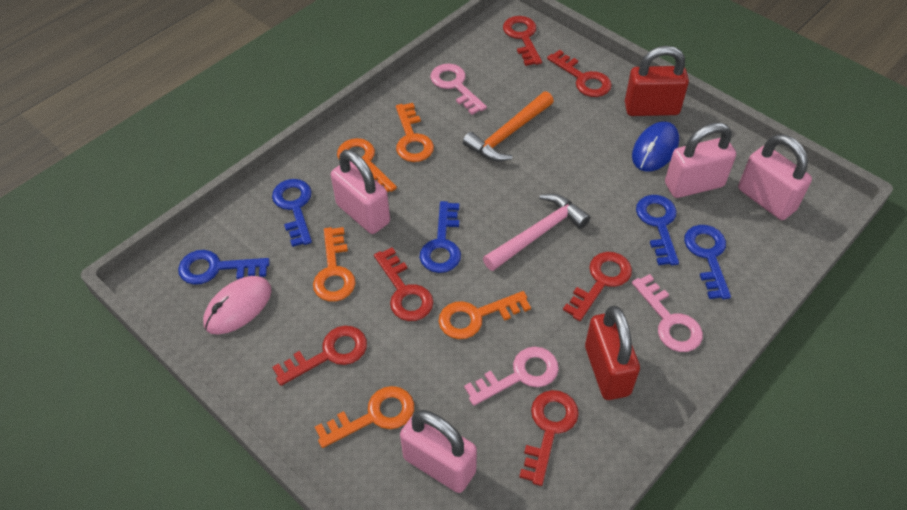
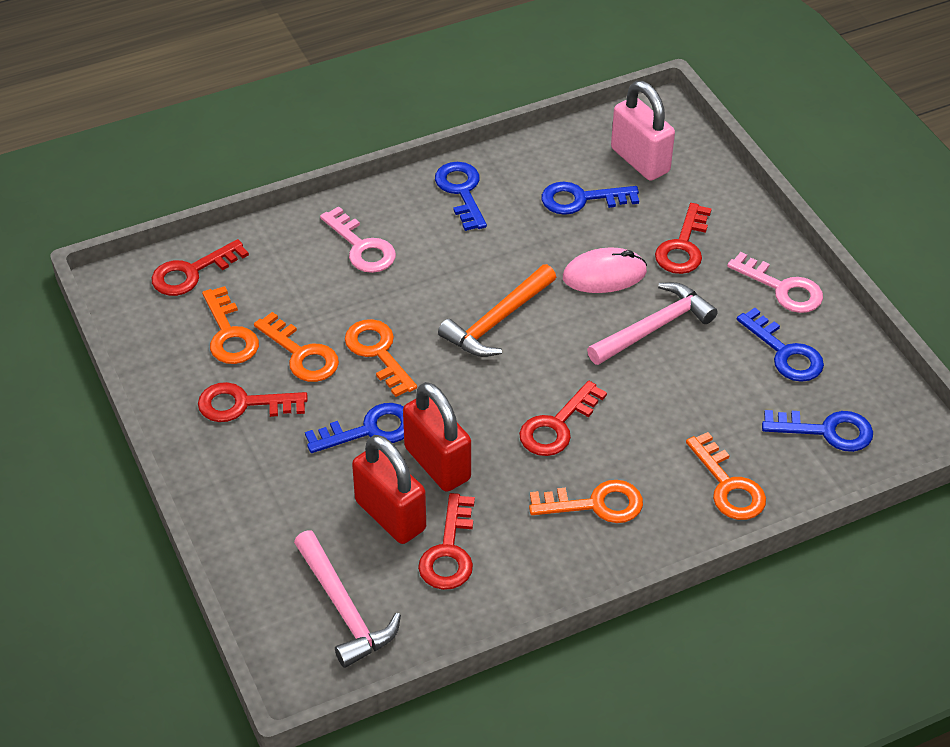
blue mouse: 1 -> 0
pink hammer: 1 -> 2
pink key: 3 -> 2
pink padlock: 4 -> 1
red key: 6 -> 5

